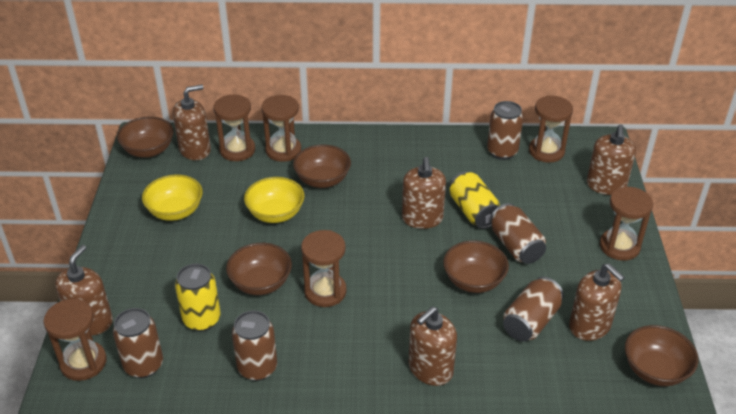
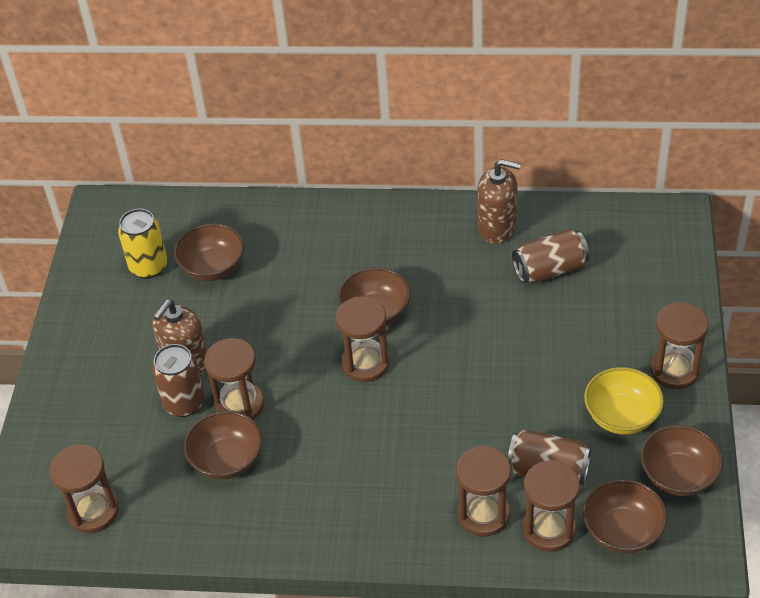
brown can: 5 -> 3
brown soap dispenser: 6 -> 2
yellow bowl: 2 -> 1
yellow can: 2 -> 1

